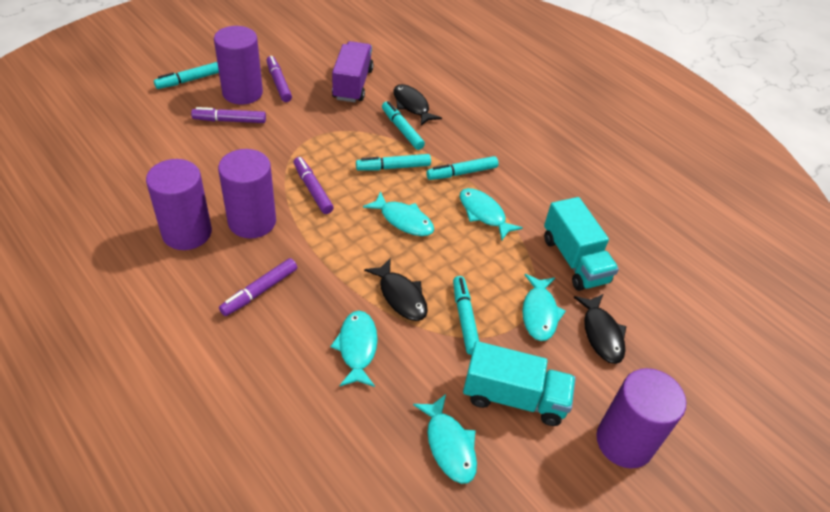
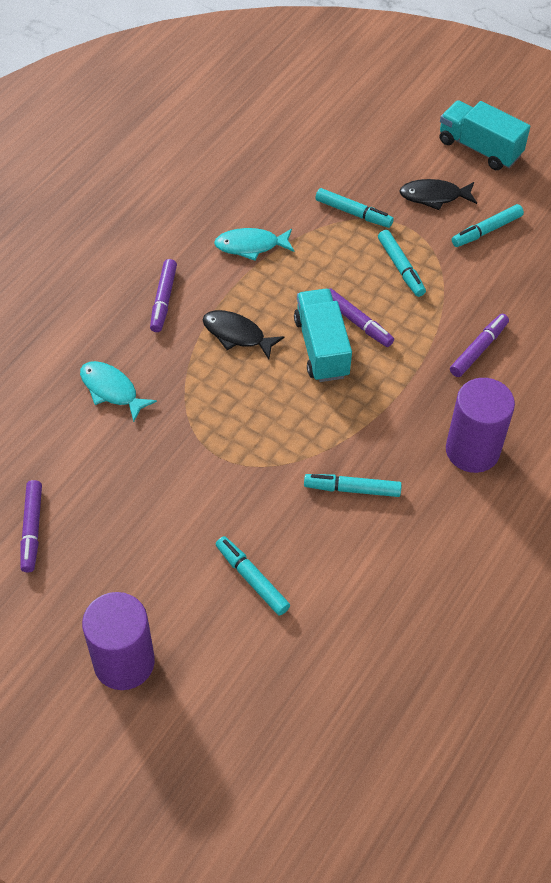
black fish: 3 -> 2
purple cylinder: 4 -> 2
purple truck: 1 -> 0
turquoise fish: 5 -> 2

